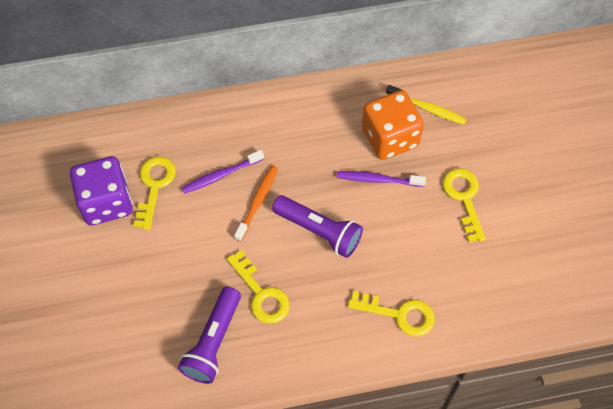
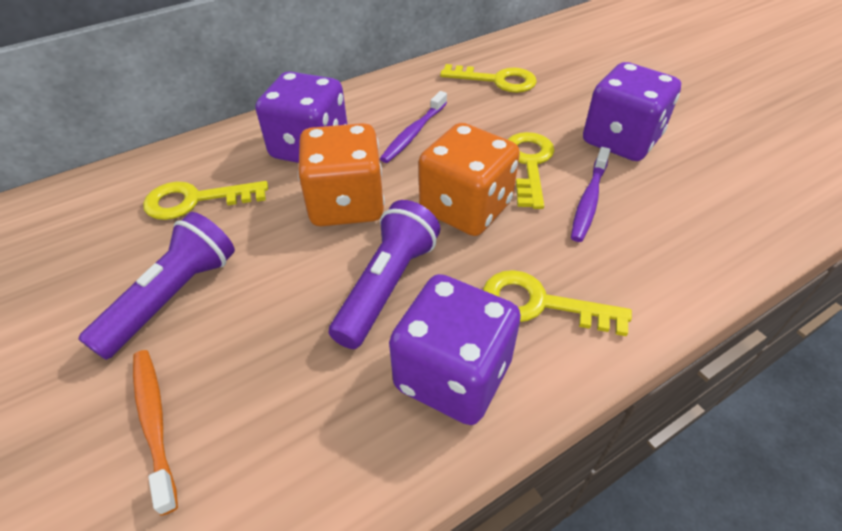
orange dice: 1 -> 2
purple dice: 1 -> 3
yellow toothbrush: 1 -> 0

